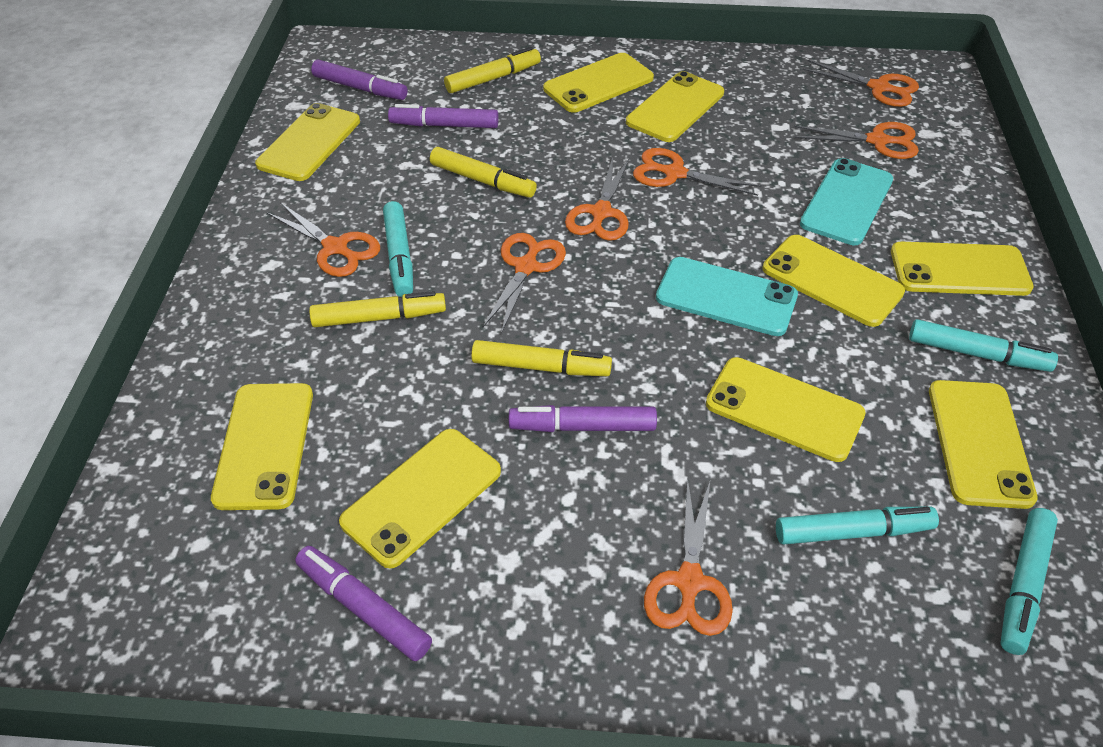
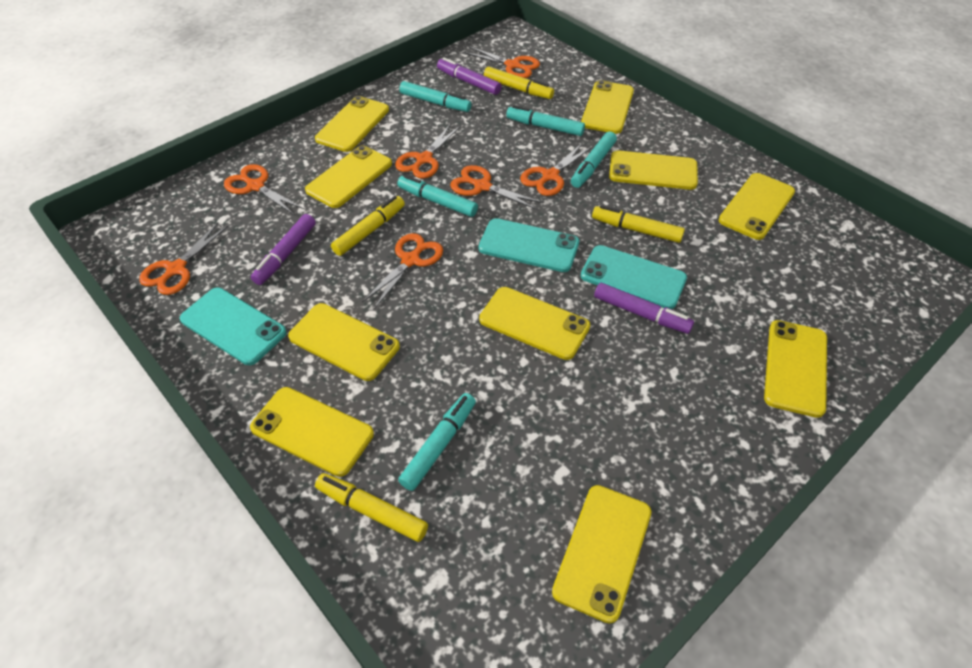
purple marker: 4 -> 3
turquoise marker: 4 -> 5
turquoise phone: 2 -> 3
yellow phone: 9 -> 10

